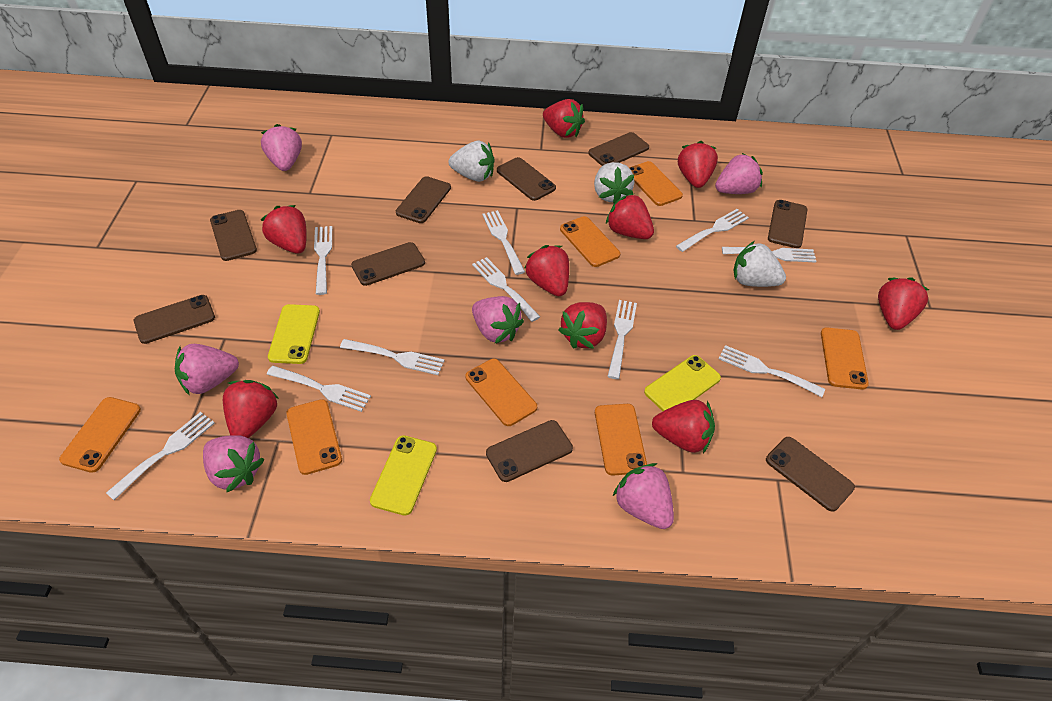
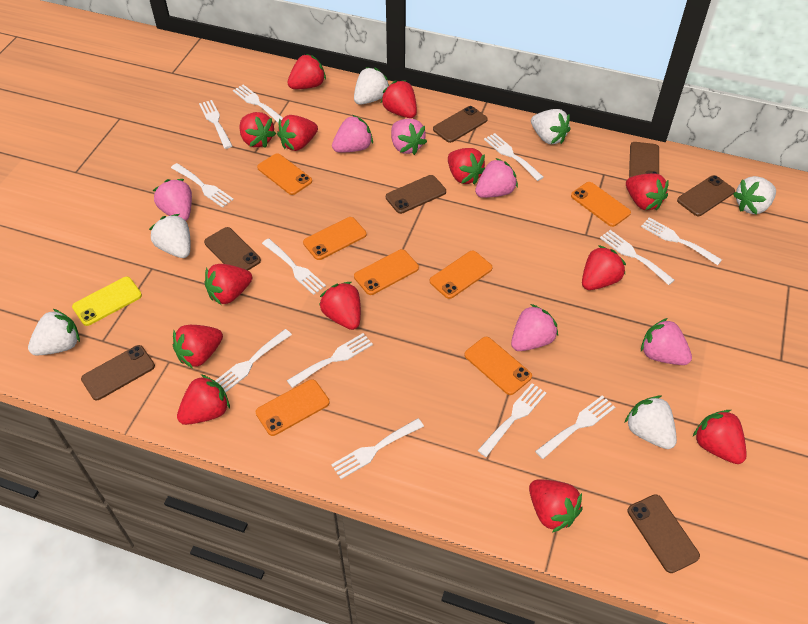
brown phone: 9 -> 7
red strawberry: 9 -> 13
white fork: 10 -> 12
white strawberry: 3 -> 6
yellow phone: 3 -> 1

